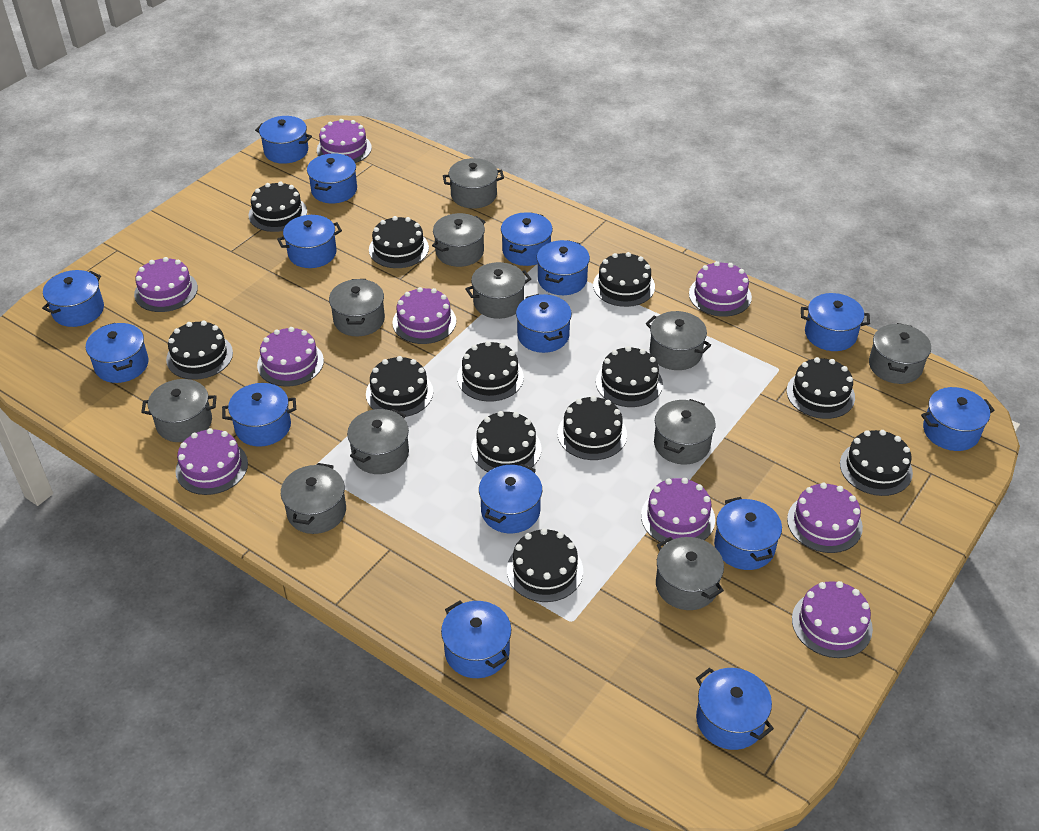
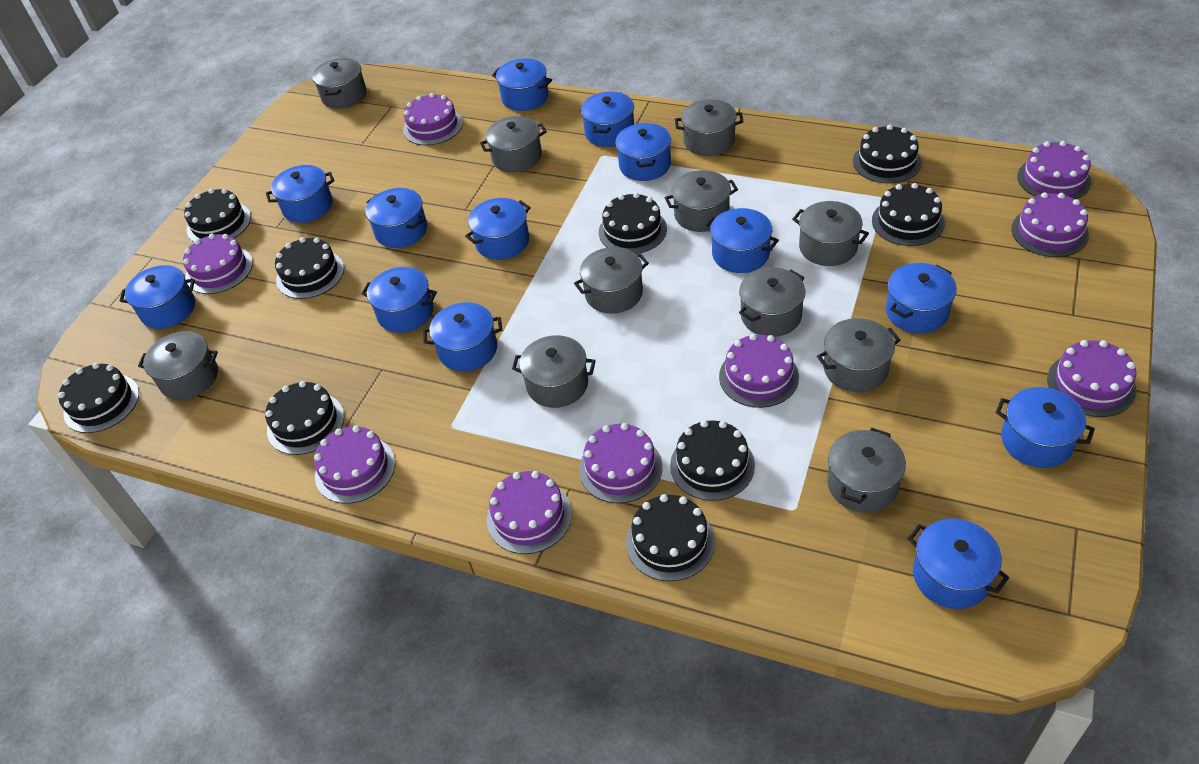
black cake: 12 -> 9
blue pot: 15 -> 13

